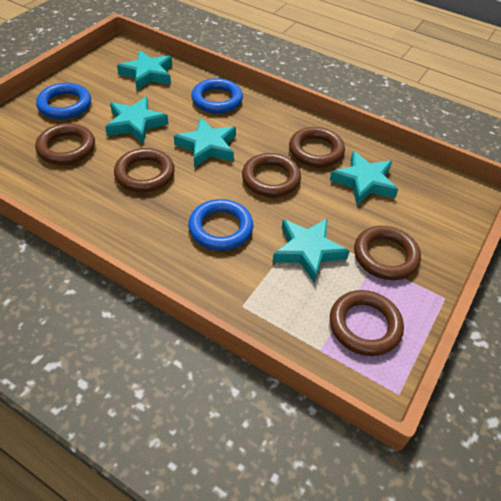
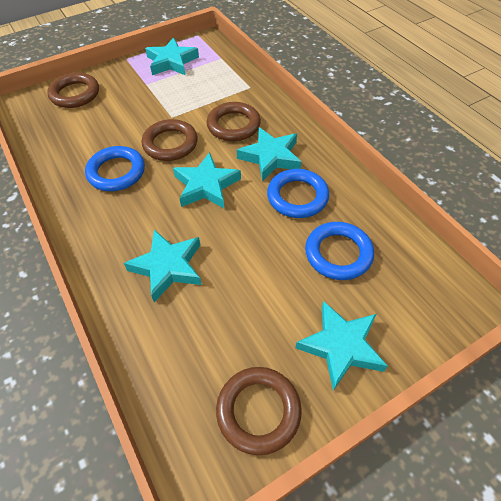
brown ring: 6 -> 4

